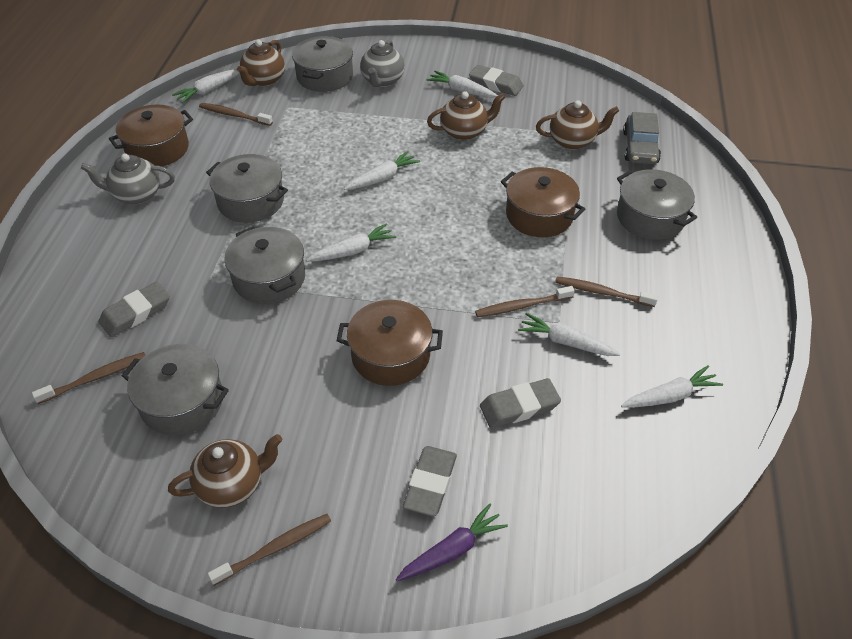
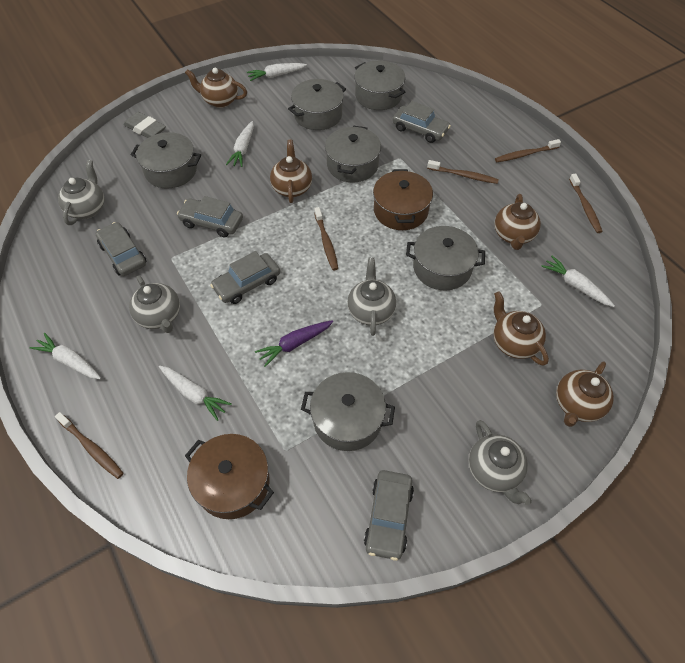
brown pot: 3 -> 2
brown teapot: 4 -> 5
grey car: 1 -> 5
grey eraser: 4 -> 1
grey pot: 5 -> 6
grey teapot: 2 -> 4
white carrot: 6 -> 5

